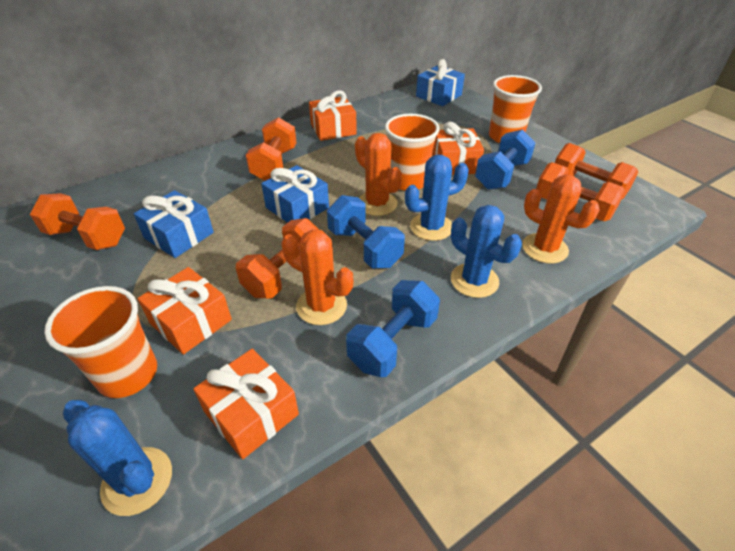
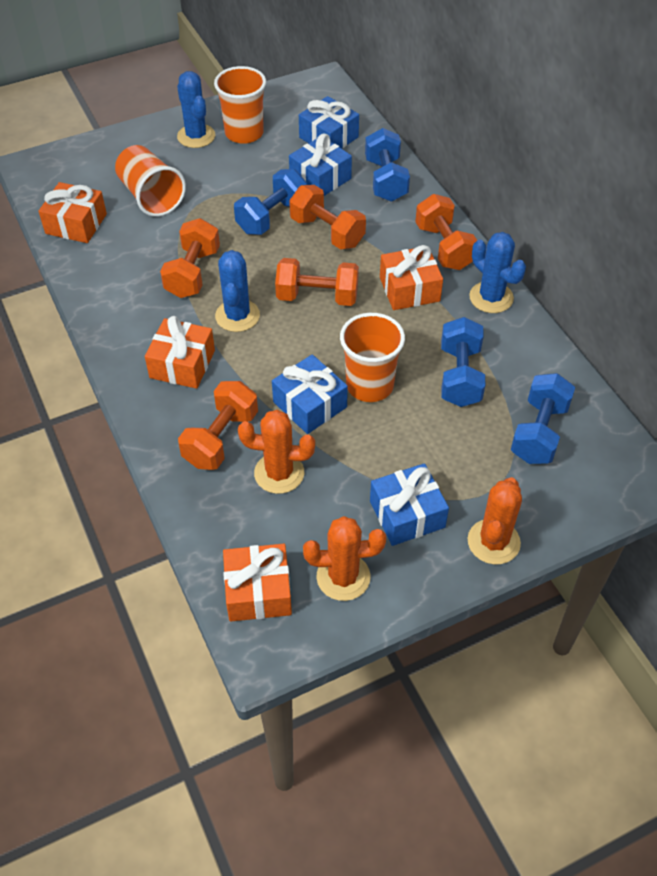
blue dumbbell: 3 -> 4
blue gift: 3 -> 4

